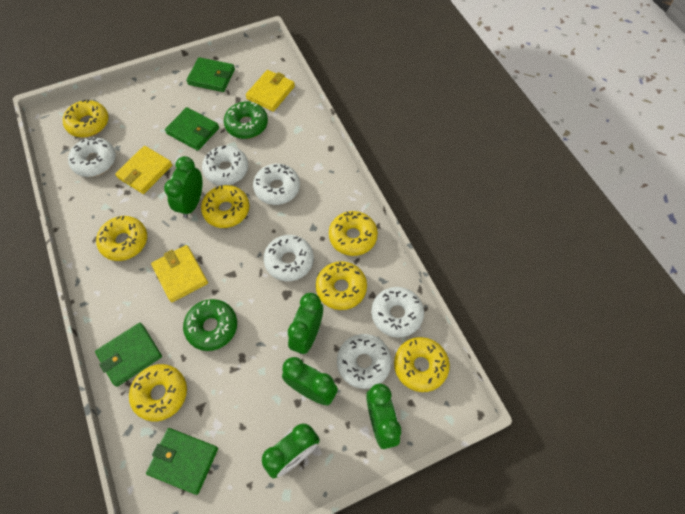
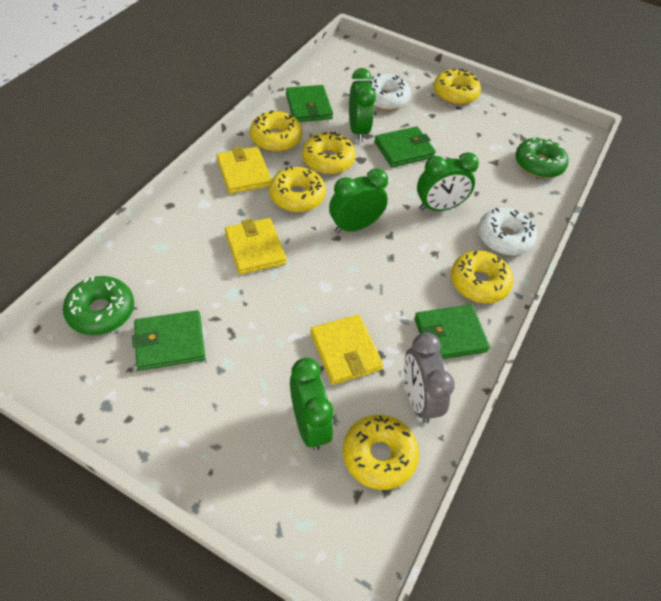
green clock: 5 -> 4
grey clock: 0 -> 1
white donut: 6 -> 2
yellow donut: 7 -> 6

